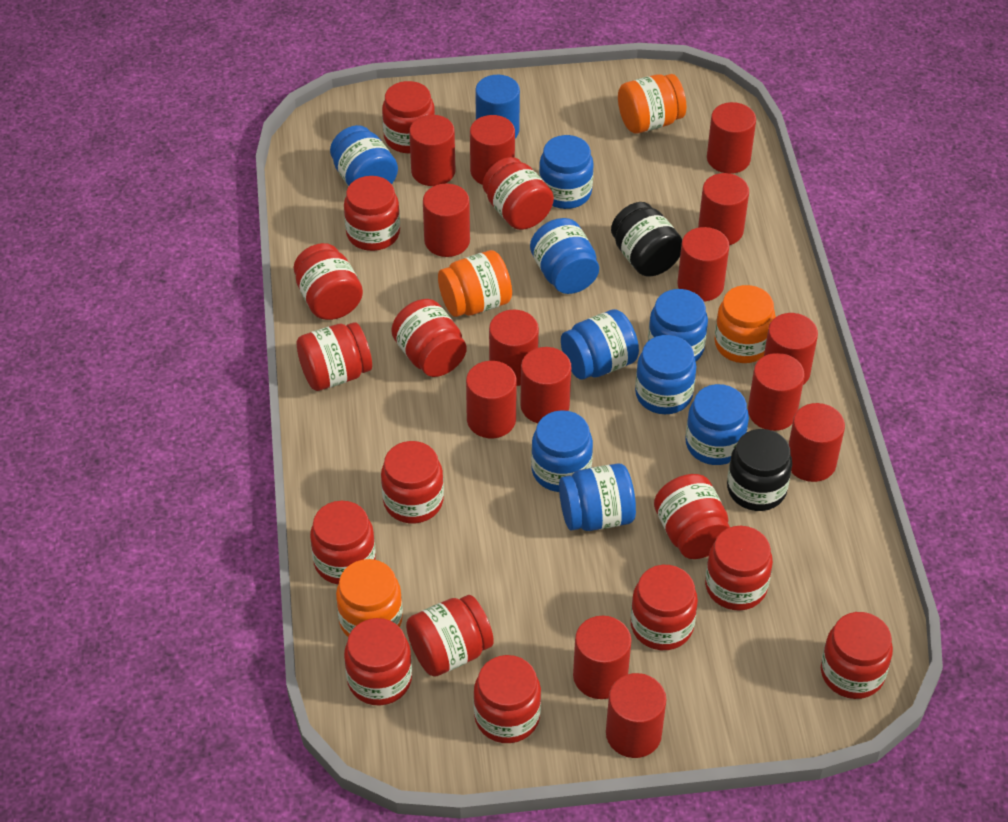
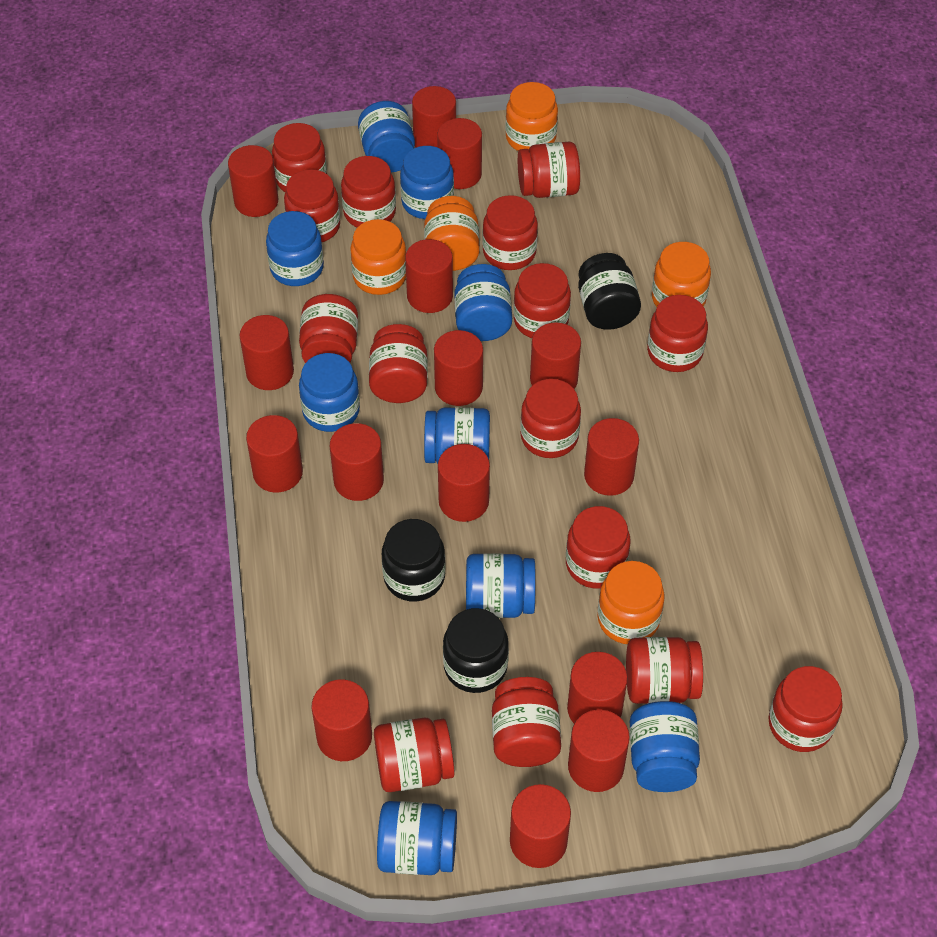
black jar: 2 -> 3
blue cylinder: 1 -> 0
orange jar: 4 -> 5
red cylinder: 14 -> 15

